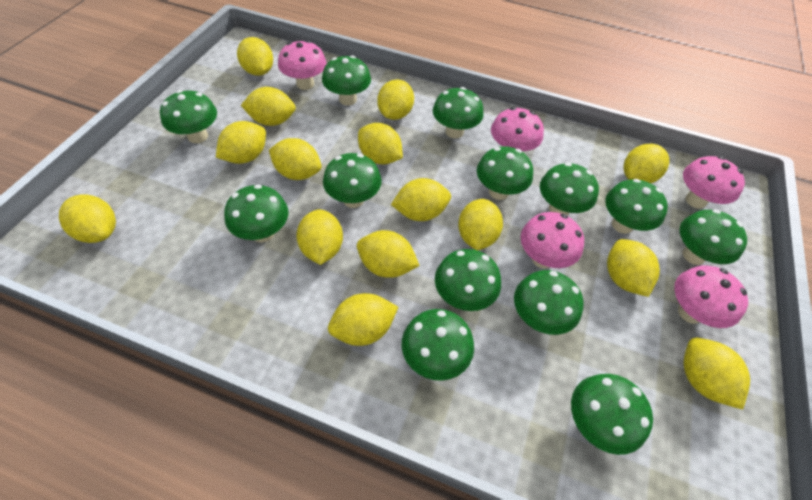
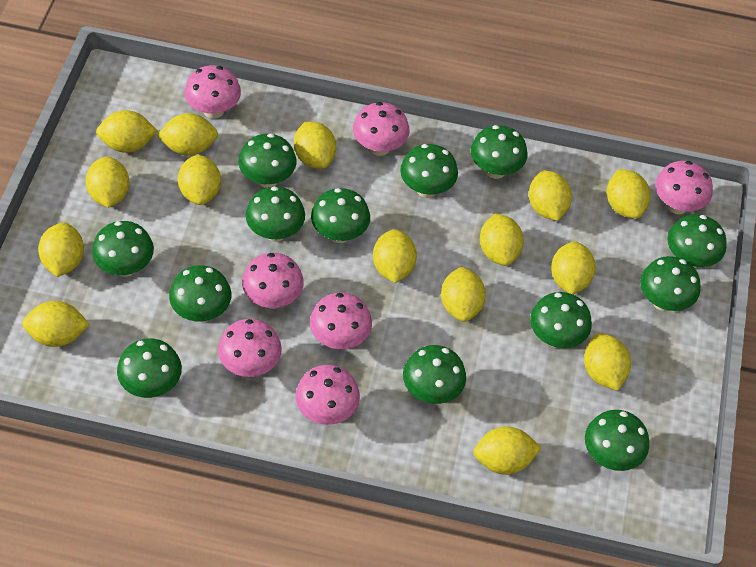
pink mushroom: 5 -> 7

